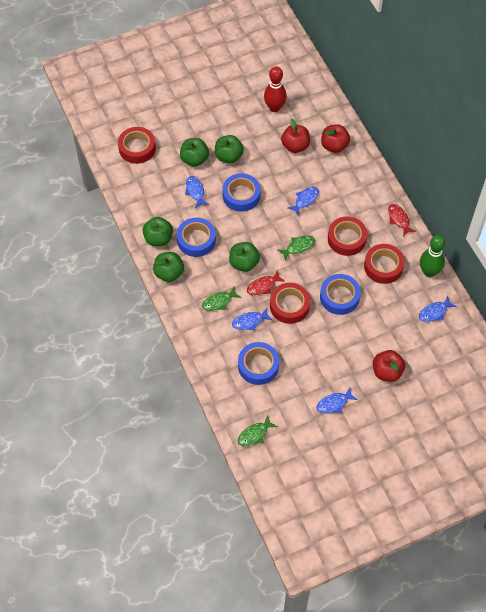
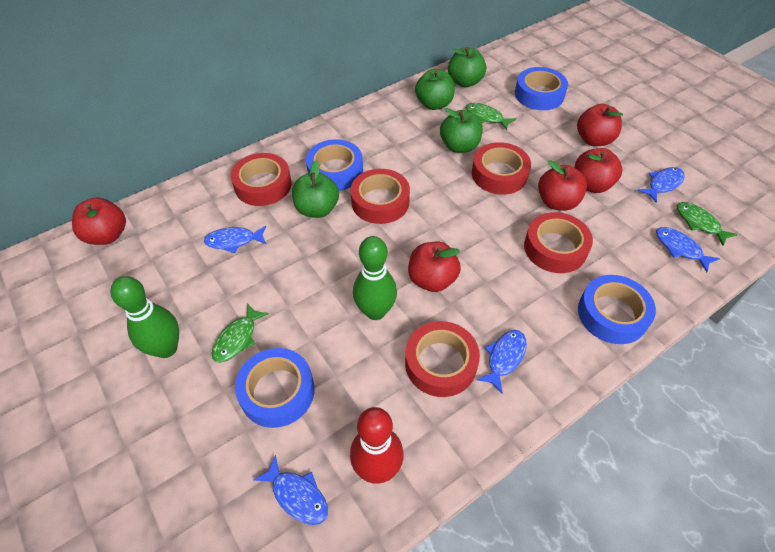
green apple: 5 -> 4
green bowling pin: 1 -> 2
red apple: 3 -> 5
red fish: 2 -> 0
red tape: 4 -> 5

